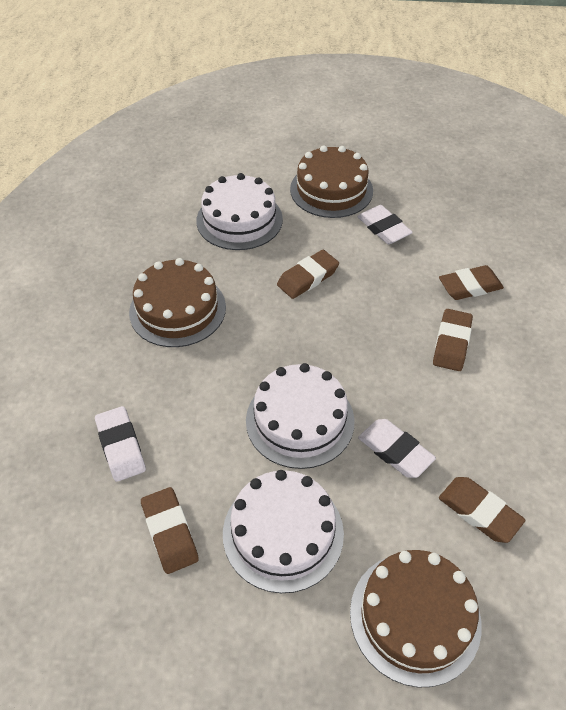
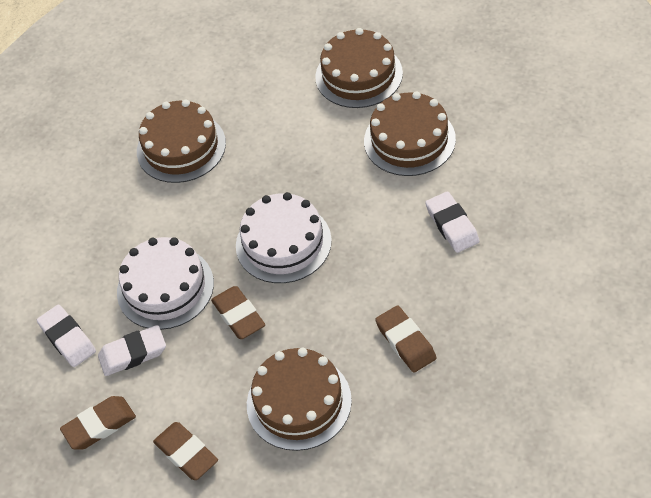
brown cake: 3 -> 4
brown eraser: 5 -> 4
white cake: 3 -> 2

